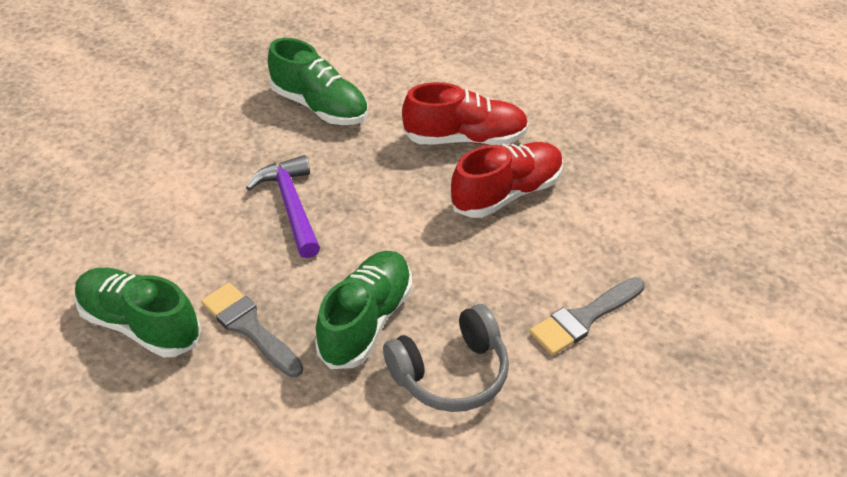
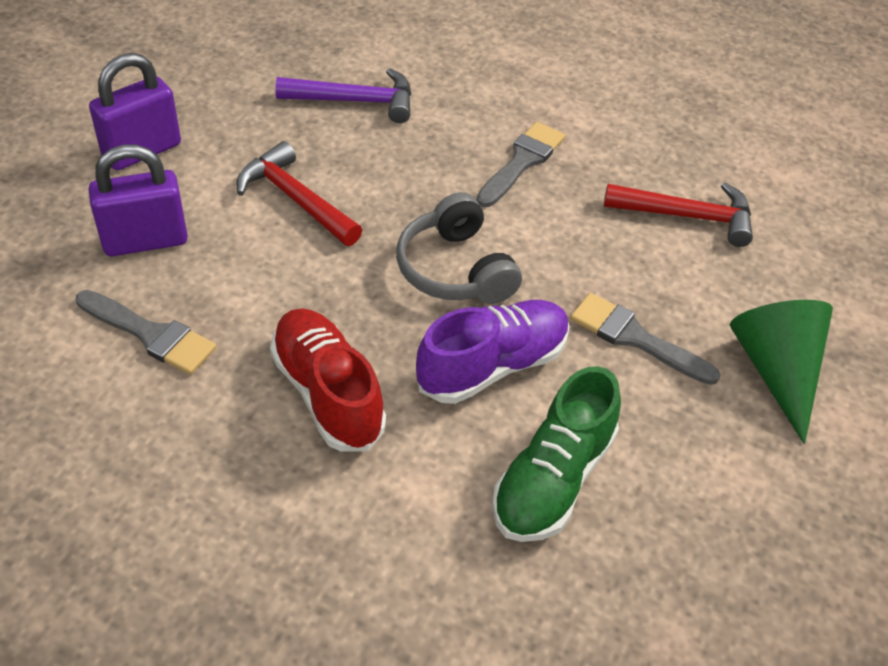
green cone: 0 -> 1
green shoe: 3 -> 1
grey brush: 2 -> 3
purple padlock: 0 -> 2
purple shoe: 0 -> 1
red hammer: 0 -> 2
red shoe: 2 -> 1

